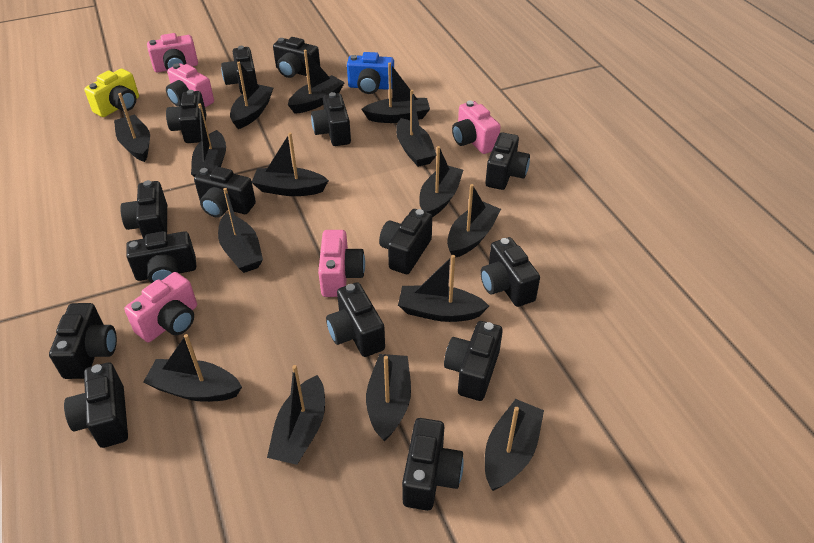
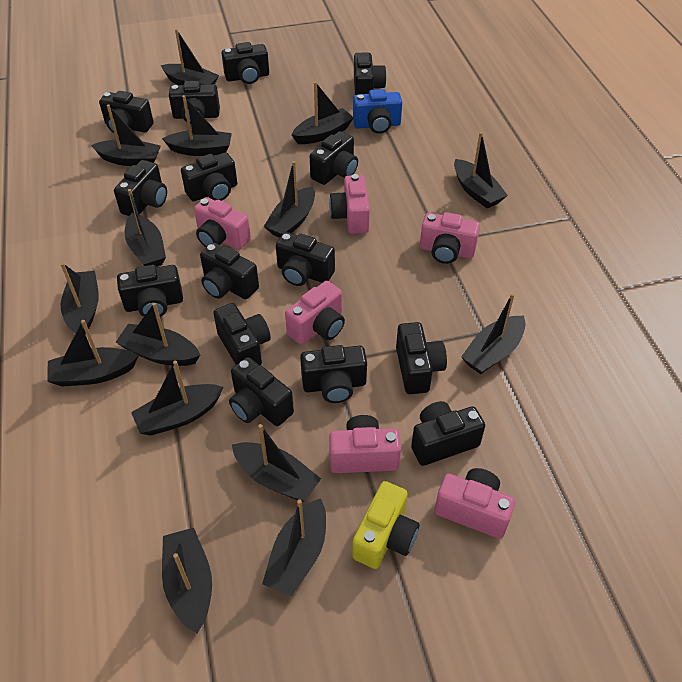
pink camera: 5 -> 6

